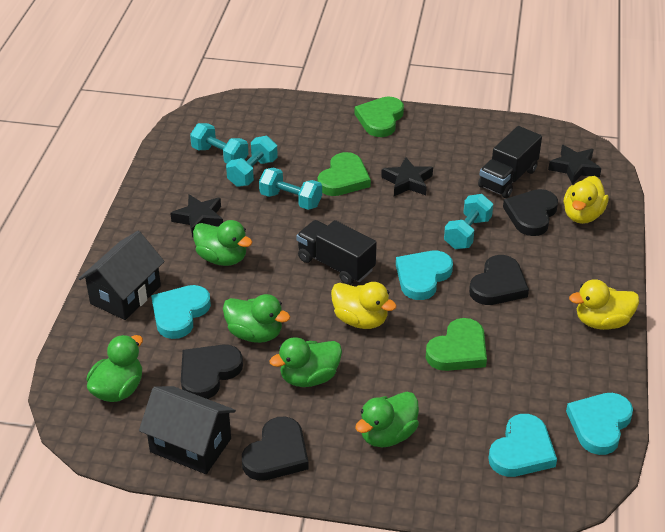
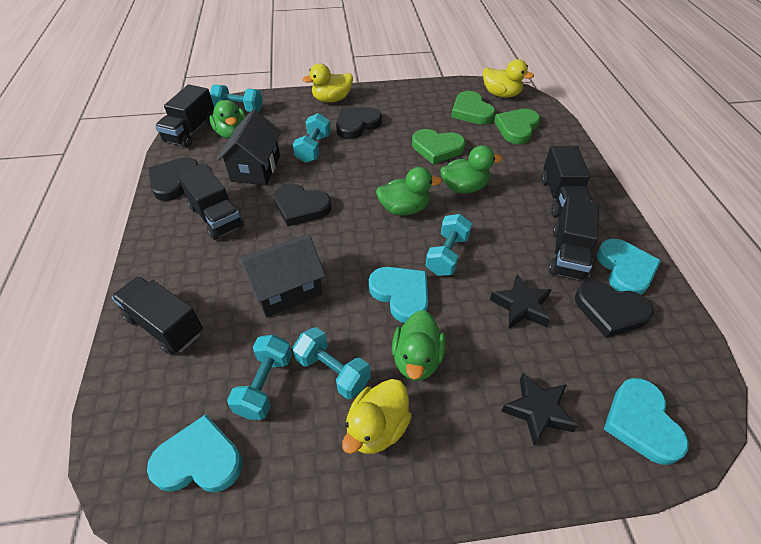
black star: 3 -> 2
black truck: 2 -> 5
green duck: 5 -> 4
turquoise dumbbell: 4 -> 5

